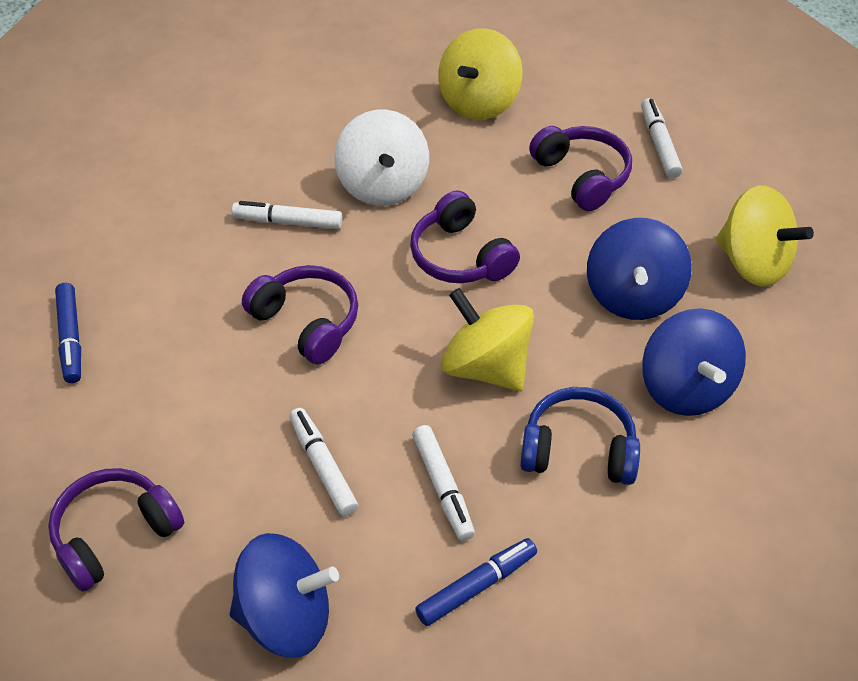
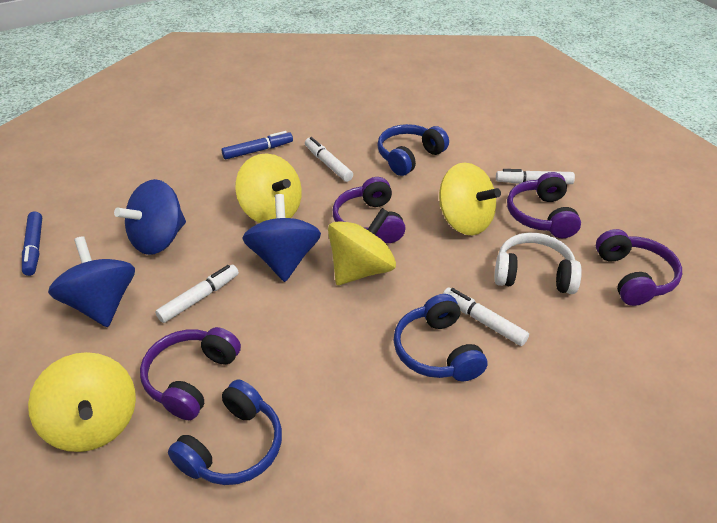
blue headphones: 1 -> 3
white headphones: 0 -> 1
white spinning top: 1 -> 0
yellow spinning top: 3 -> 4

